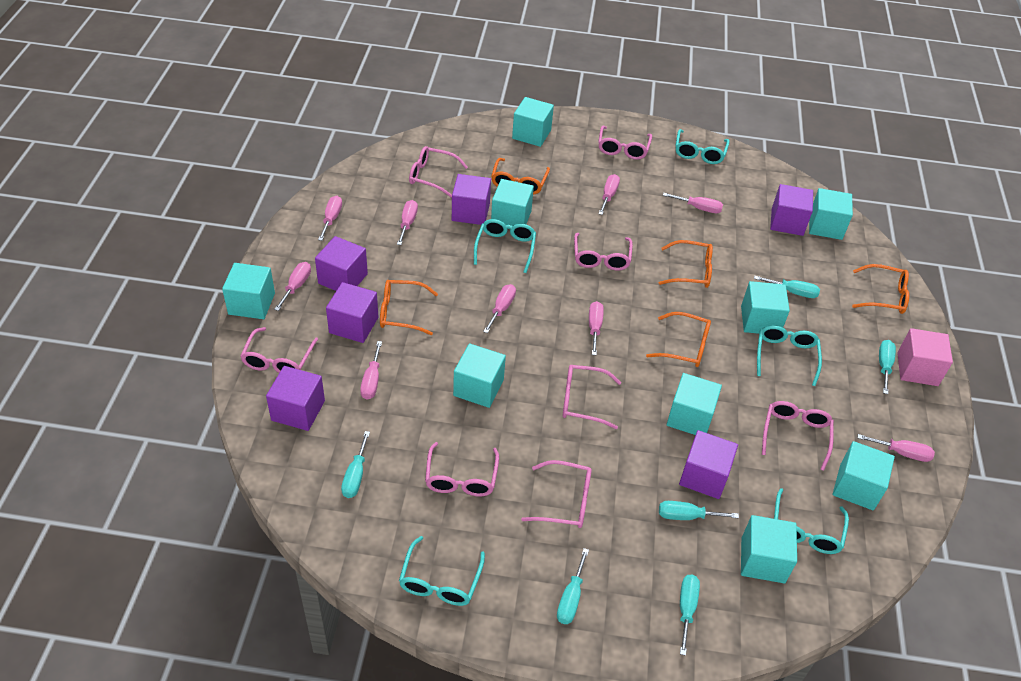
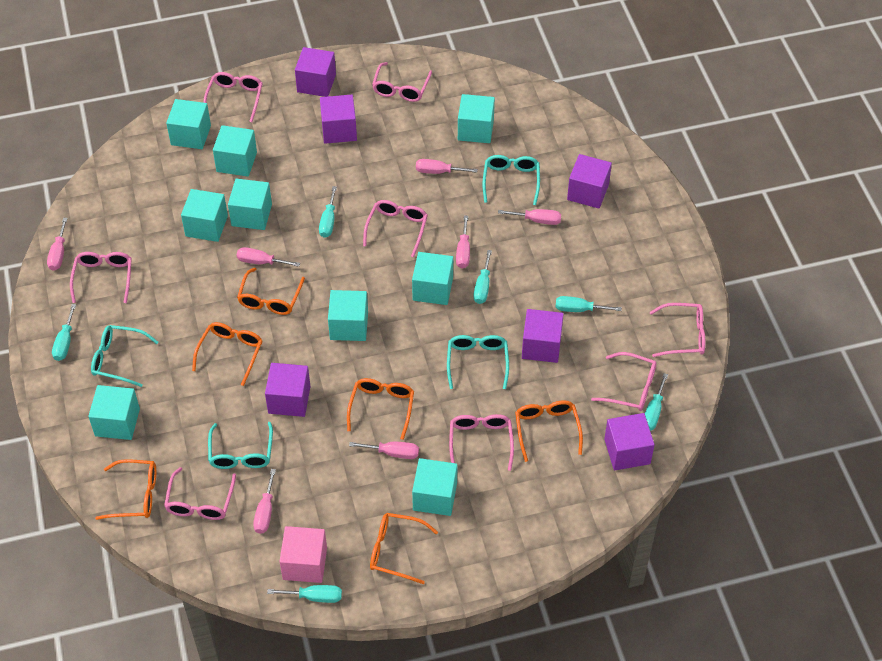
orange glasses: 5 -> 6
pink screwdriver: 9 -> 7
turquoise glasses: 5 -> 4

